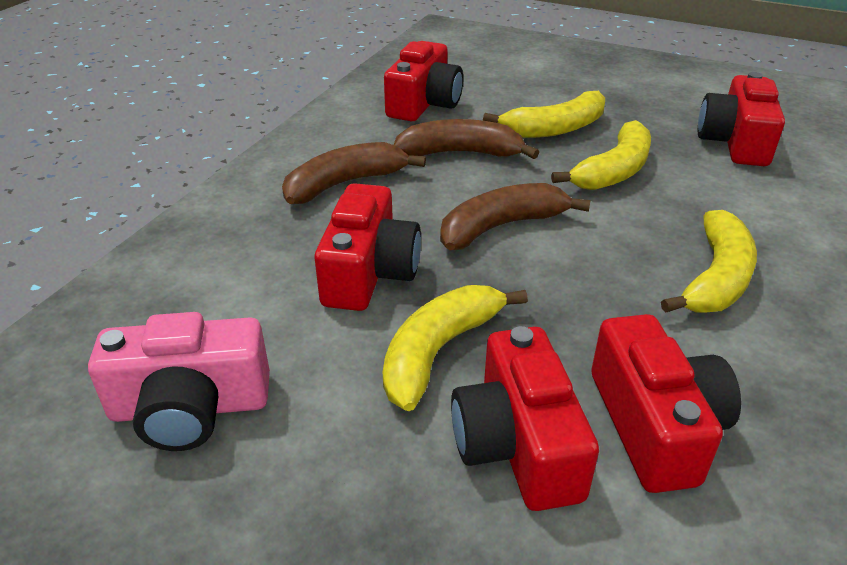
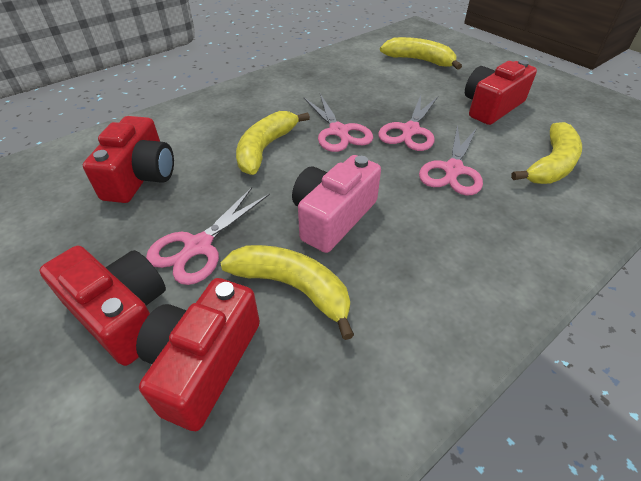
brown banana: 3 -> 0
pink scissors: 0 -> 4
red camera: 5 -> 4

